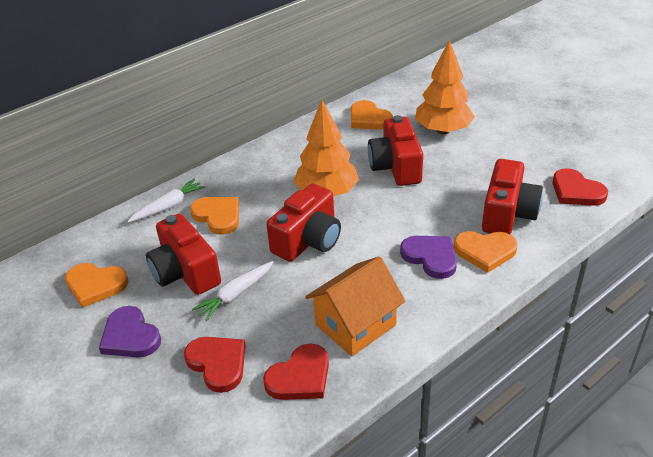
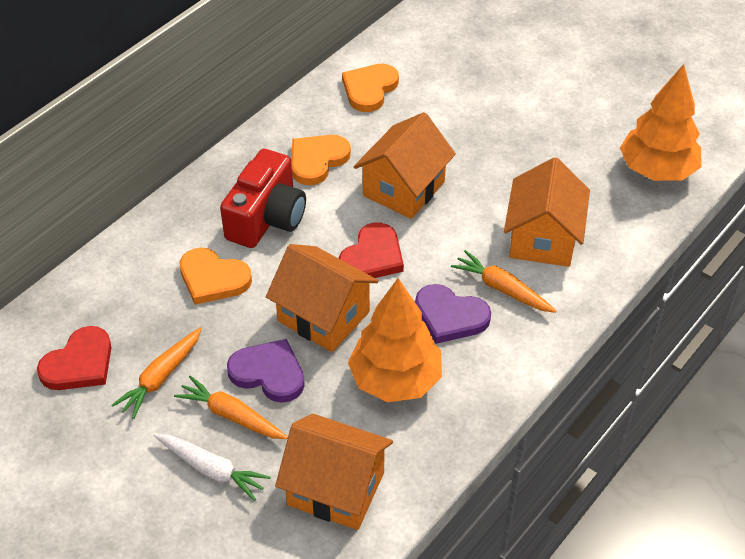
orange carrot: 0 -> 3
orange heart: 4 -> 3
orange house: 1 -> 4
red camera: 4 -> 1
red heart: 3 -> 2
white carrot: 2 -> 1

